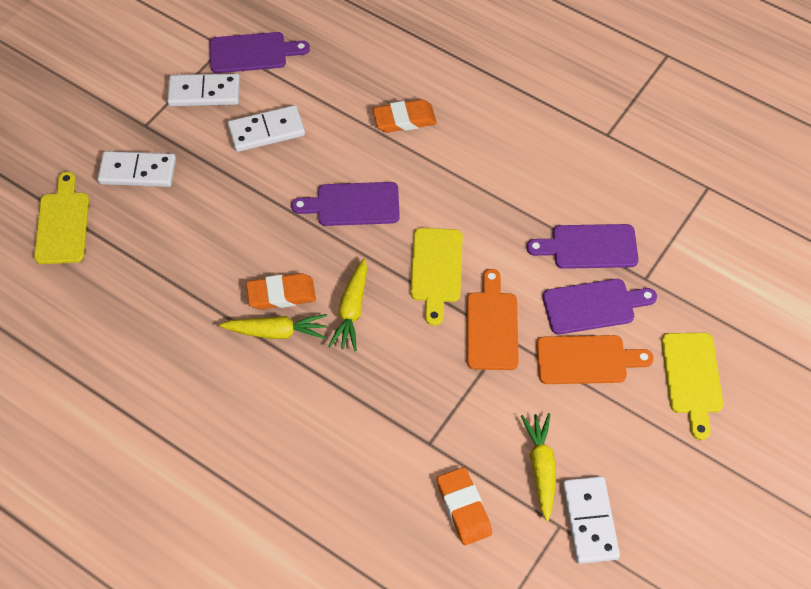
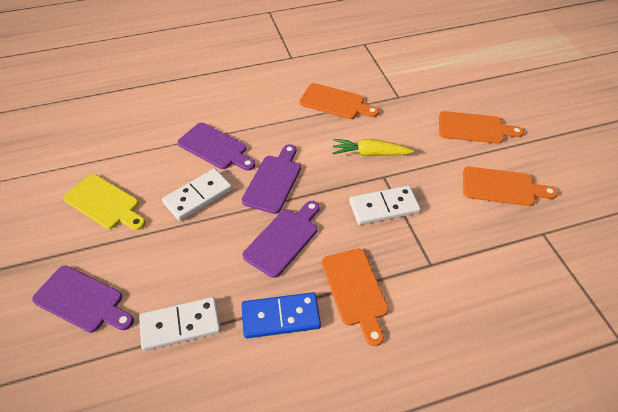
blue domino: 0 -> 1
orange cutting board: 2 -> 4
orange eraser: 3 -> 0
white domino: 4 -> 3
yellow carrot: 3 -> 1
yellow cutting board: 3 -> 1

